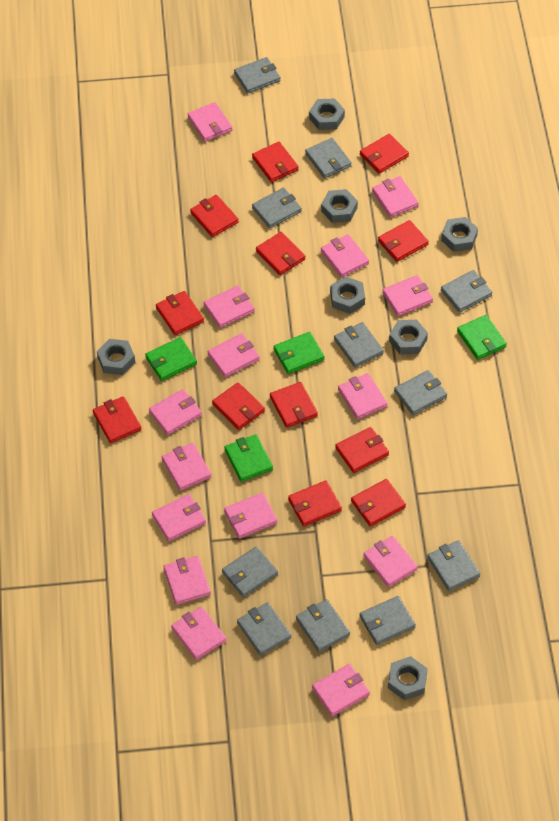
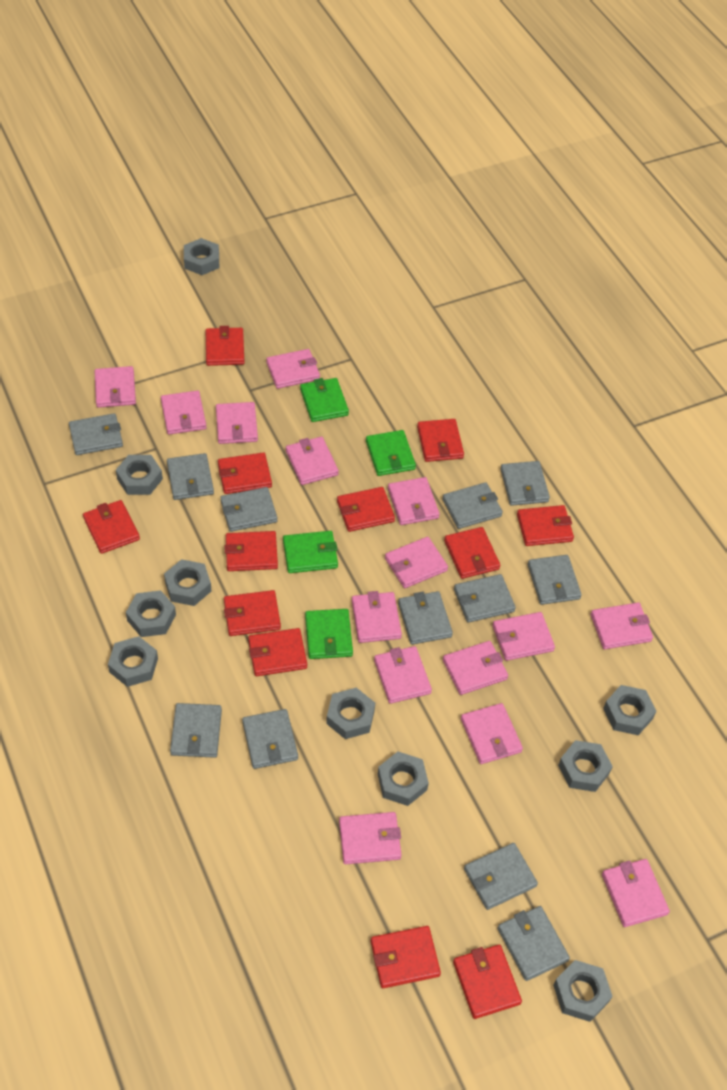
grey nut: 7 -> 10
grey wallet: 11 -> 12

